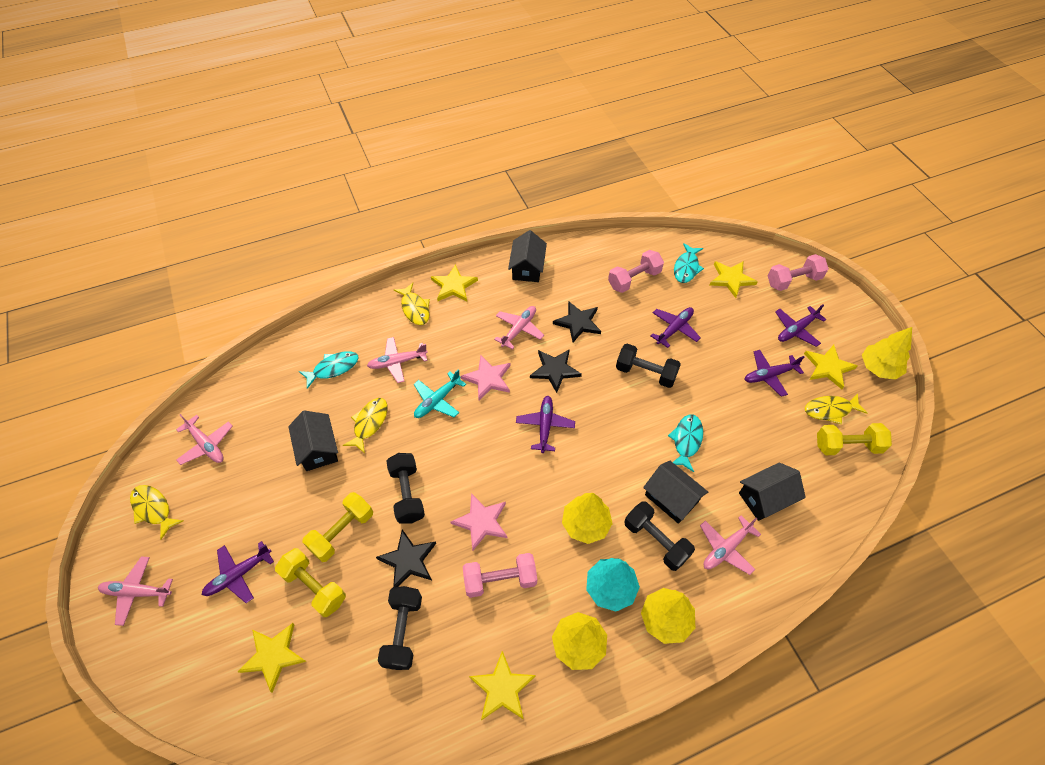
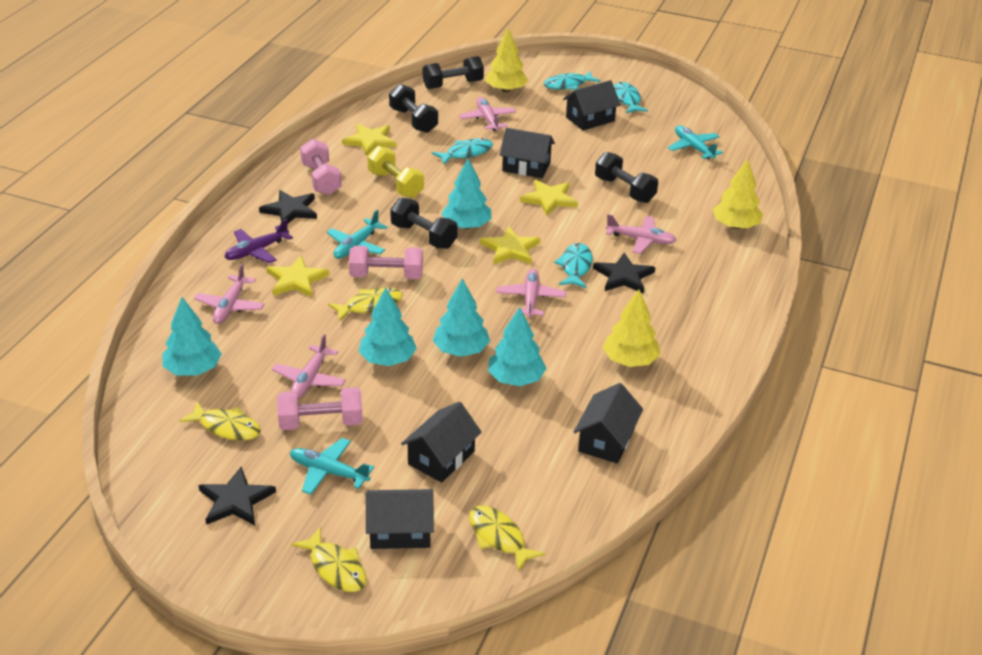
black house: 4 -> 5
pink star: 2 -> 0
purple plane: 5 -> 1
turquoise fish: 3 -> 4
turquoise plane: 1 -> 3
turquoise tree: 1 -> 5
yellow dumbbell: 3 -> 1
yellow star: 5 -> 4
yellow tree: 4 -> 3

